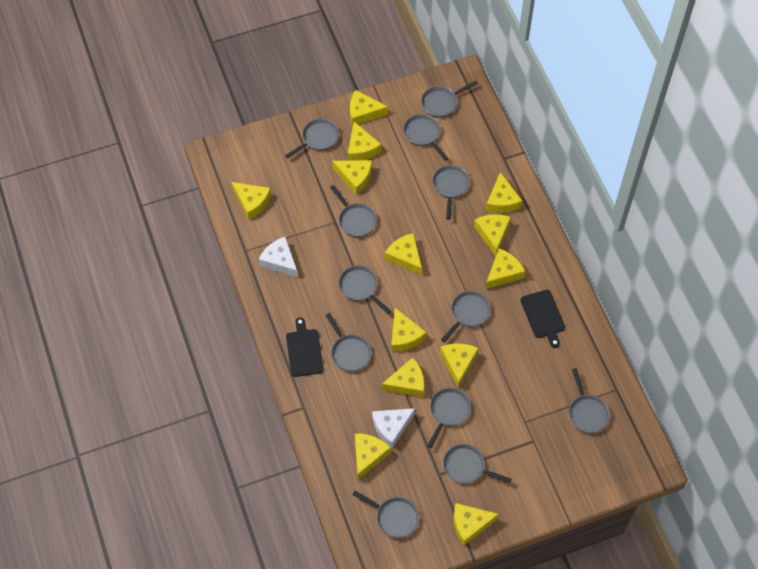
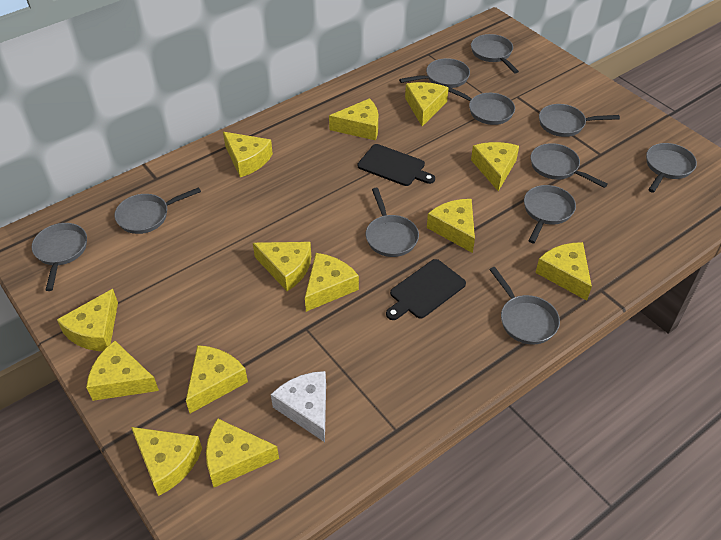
grey pan: 12 -> 11
white cheese: 2 -> 1

